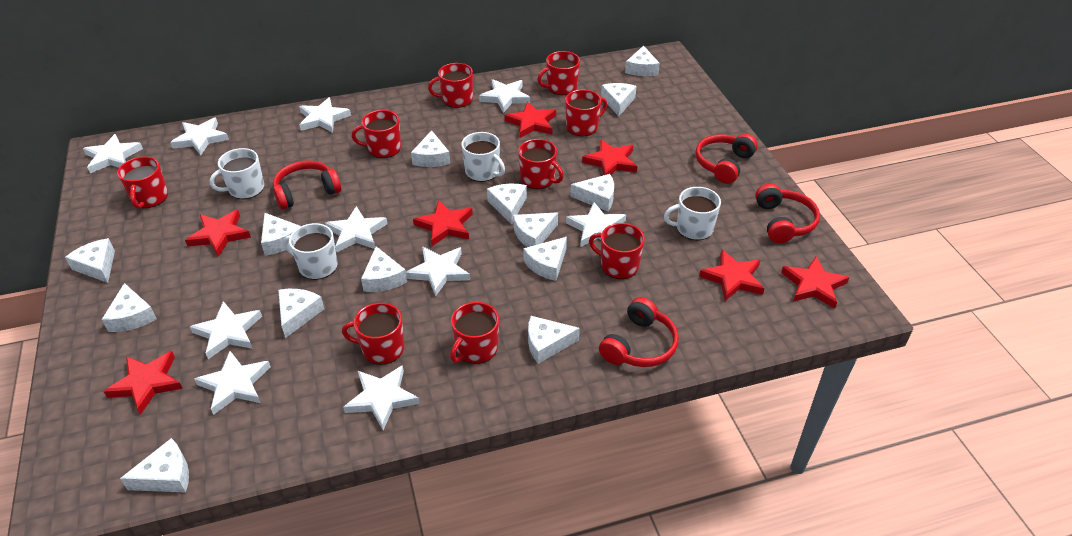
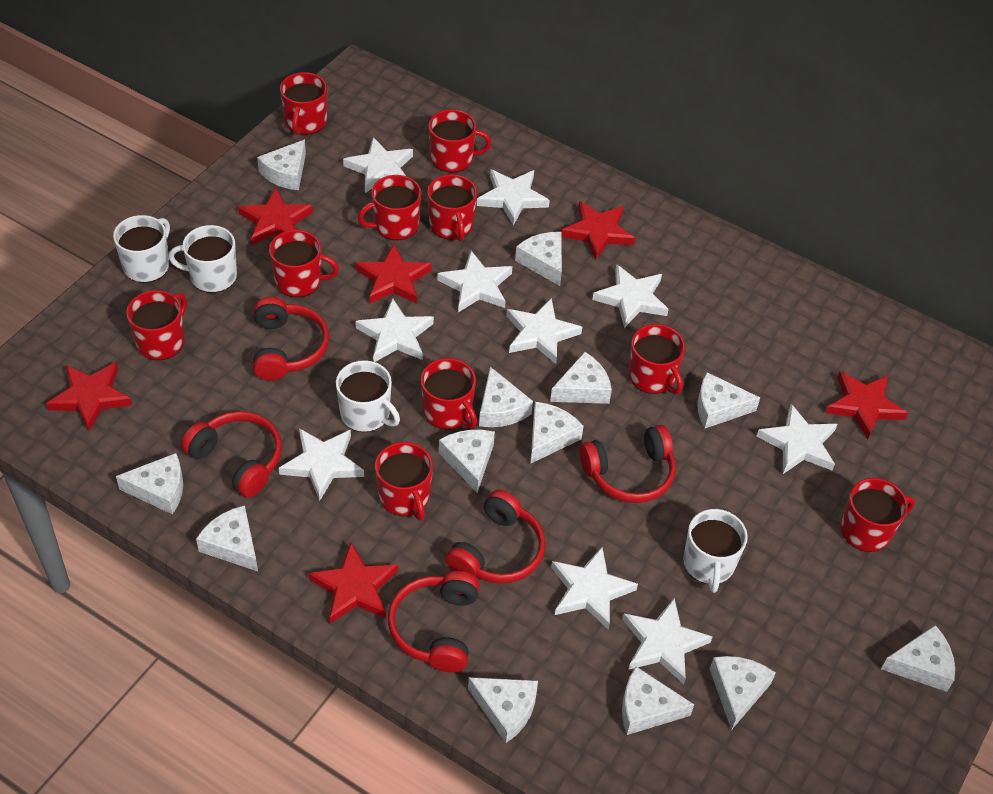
red headphones: 4 -> 5
red mug: 9 -> 10
red star: 7 -> 6
white cheese: 14 -> 13

